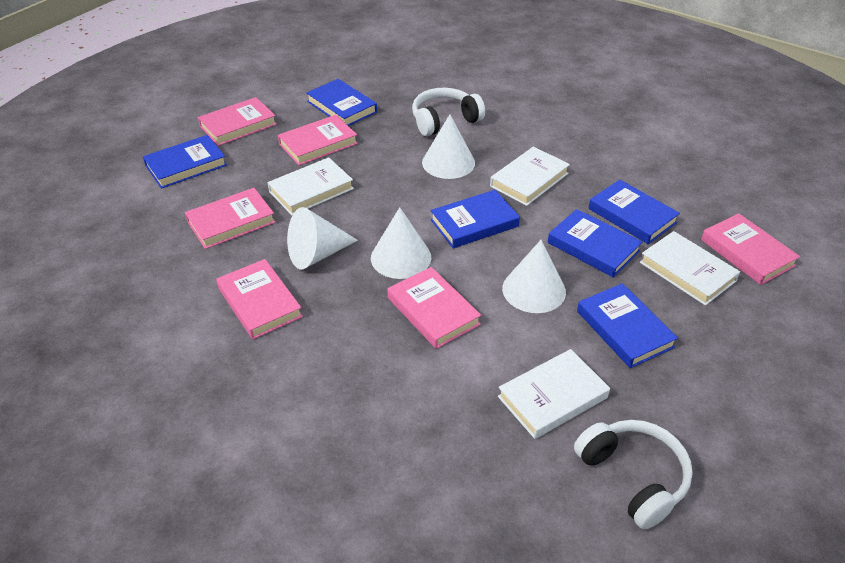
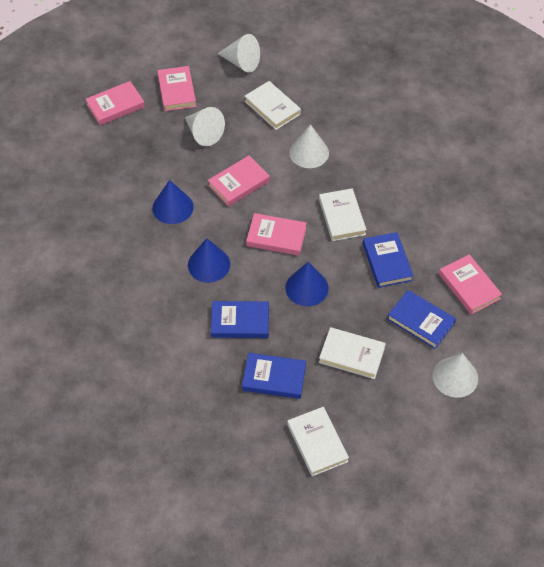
blue book: 6 -> 4
blue cone: 0 -> 3
pink book: 6 -> 5
white headphones: 2 -> 0

